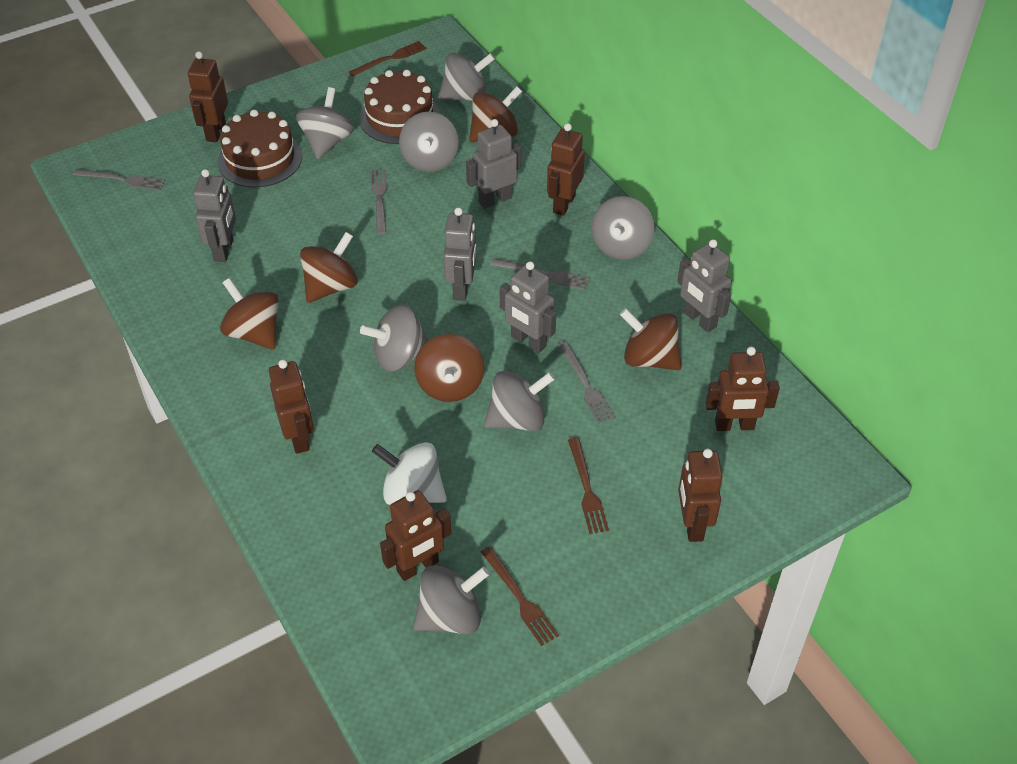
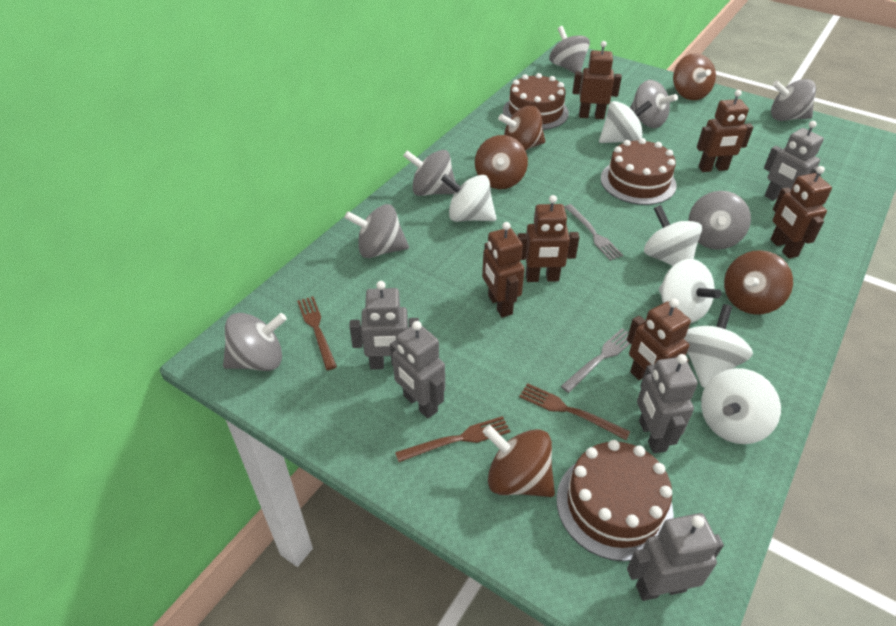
brown cake: 2 -> 3
grey fork: 4 -> 2
white spinning top: 1 -> 6

